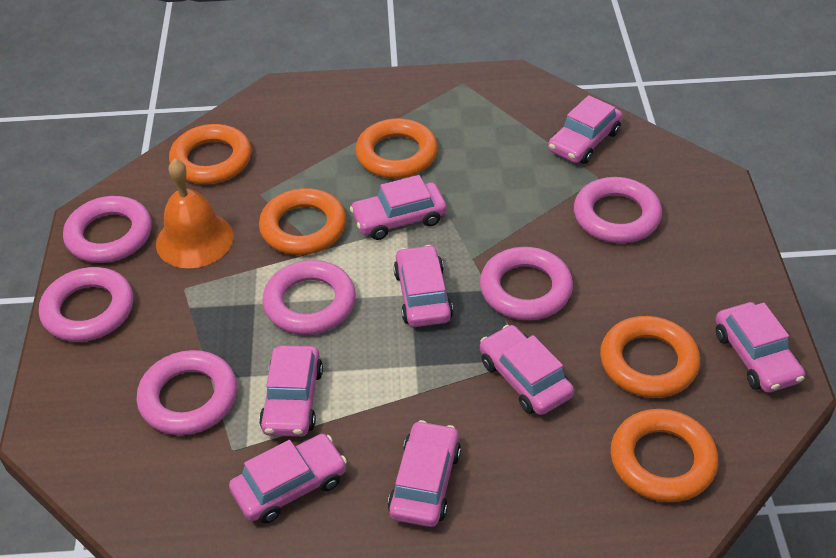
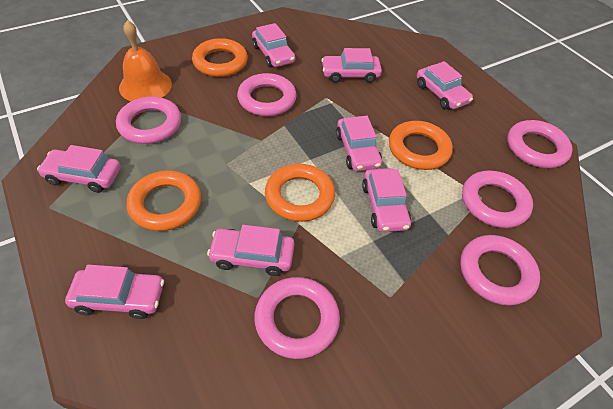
orange ring: 5 -> 4

